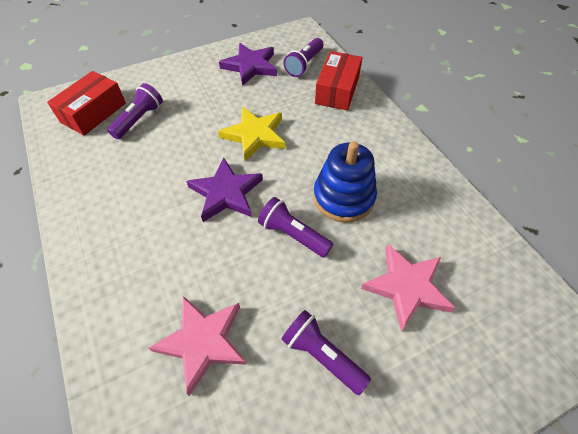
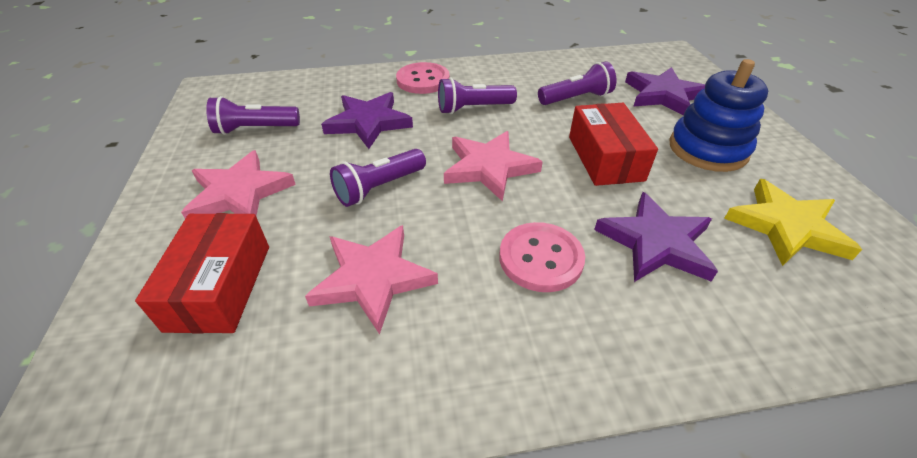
pink button: 0 -> 2
pink star: 2 -> 3
purple star: 2 -> 3

